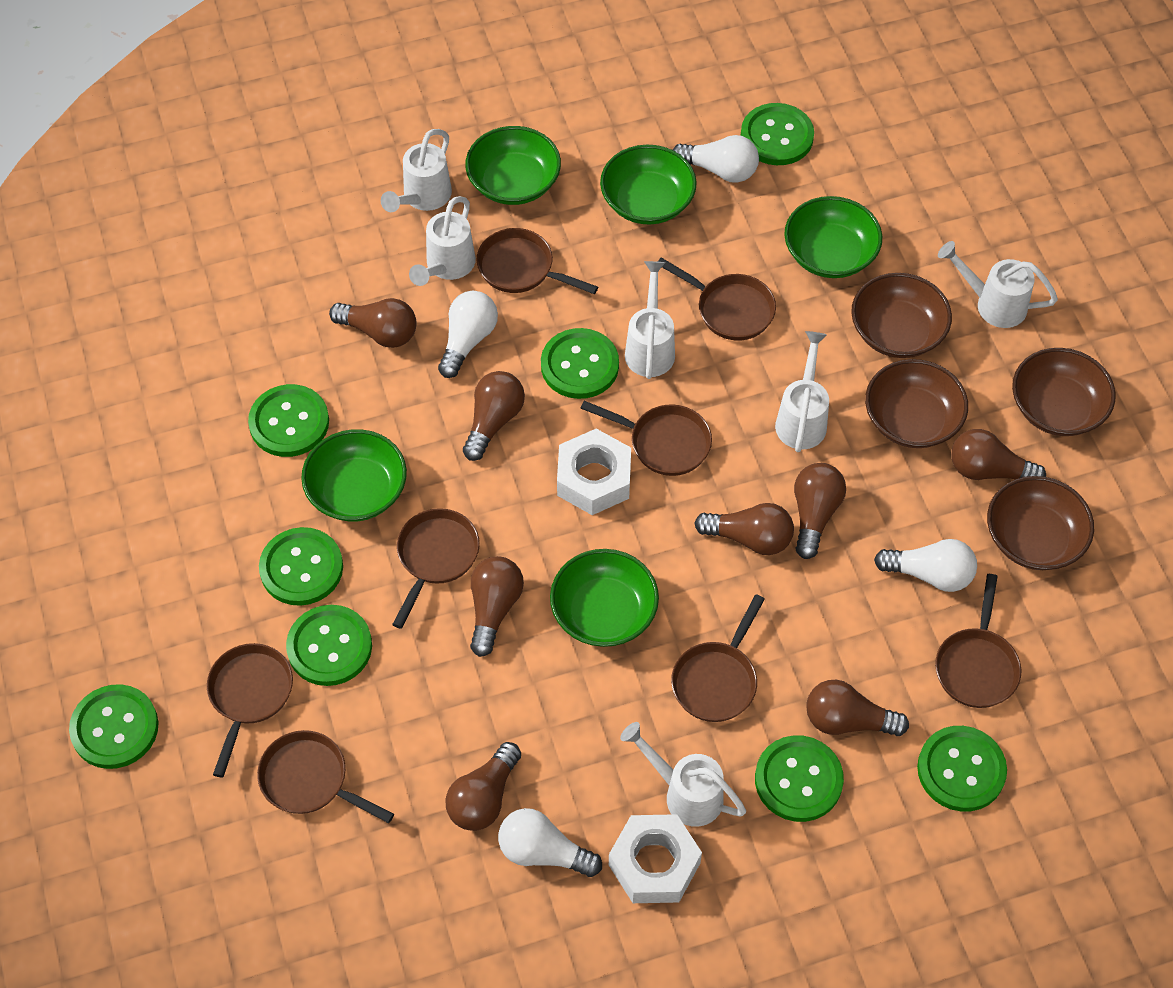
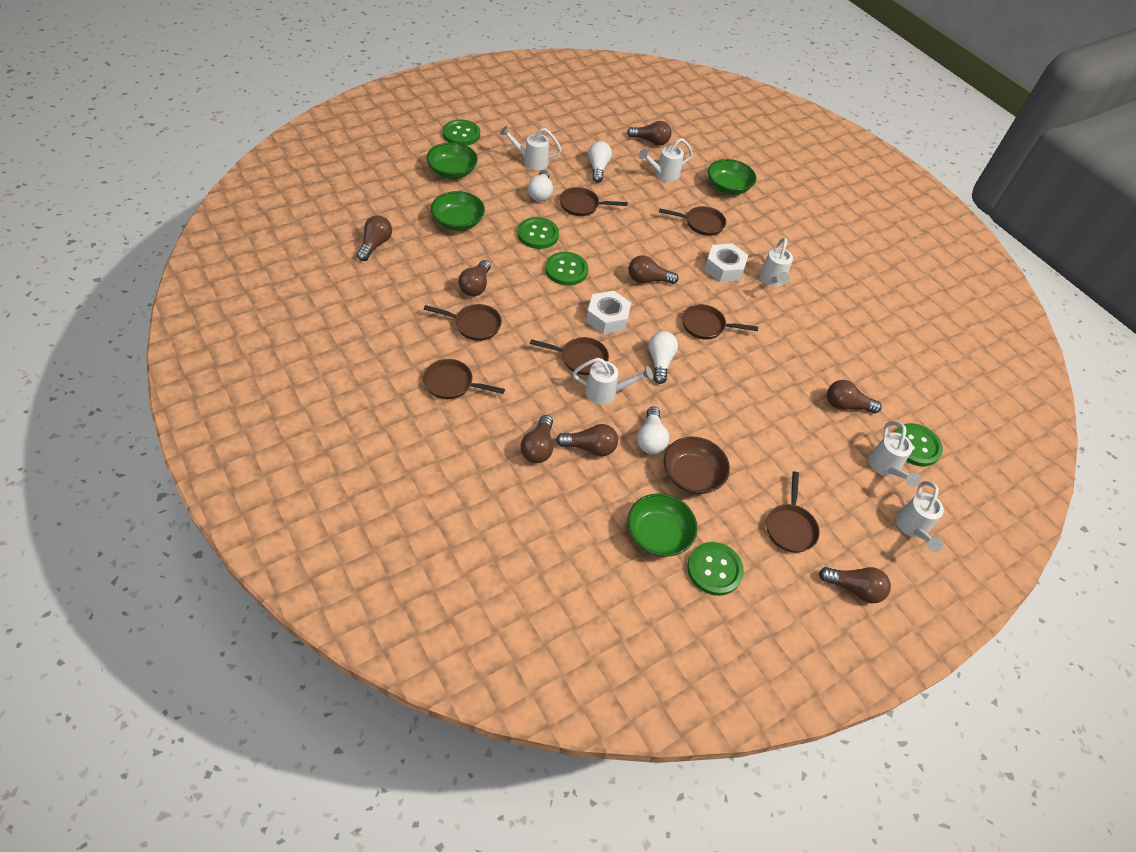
brown bowl: 4 -> 1
brown pan: 8 -> 7
green bowl: 5 -> 4
green button: 8 -> 5

